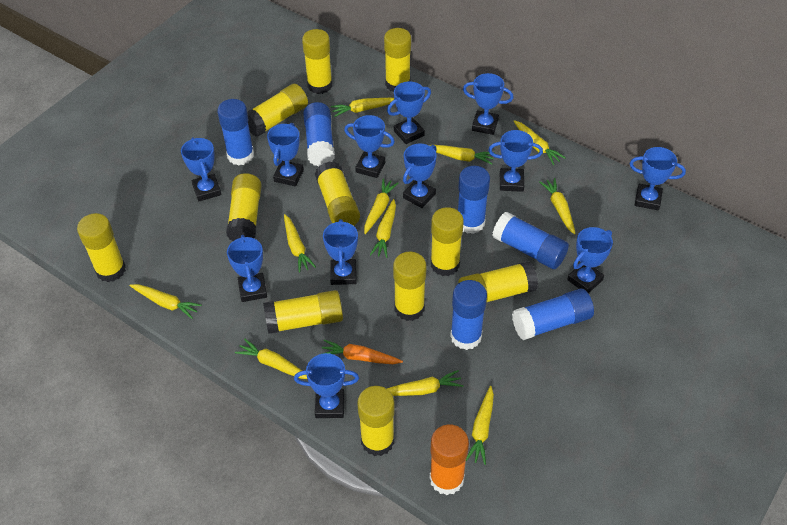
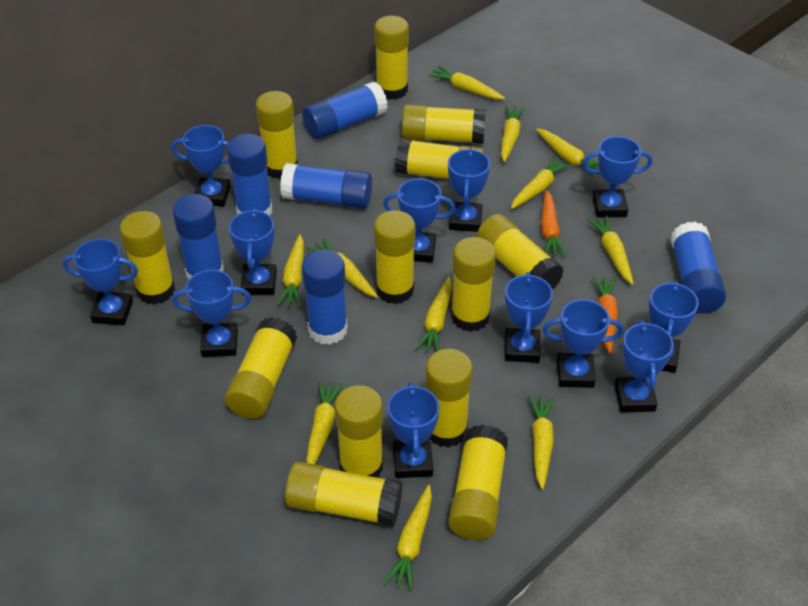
orange carrot: 1 -> 2
orange glue stick: 1 -> 0
yellow glue stick: 11 -> 13

